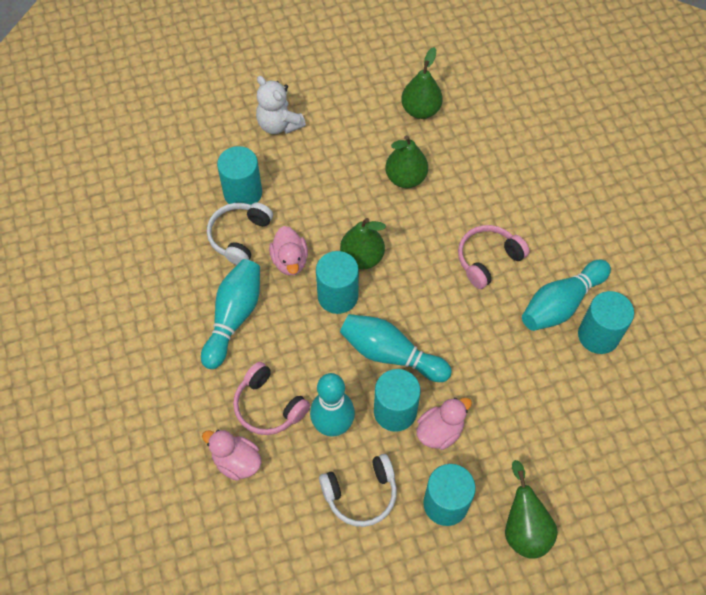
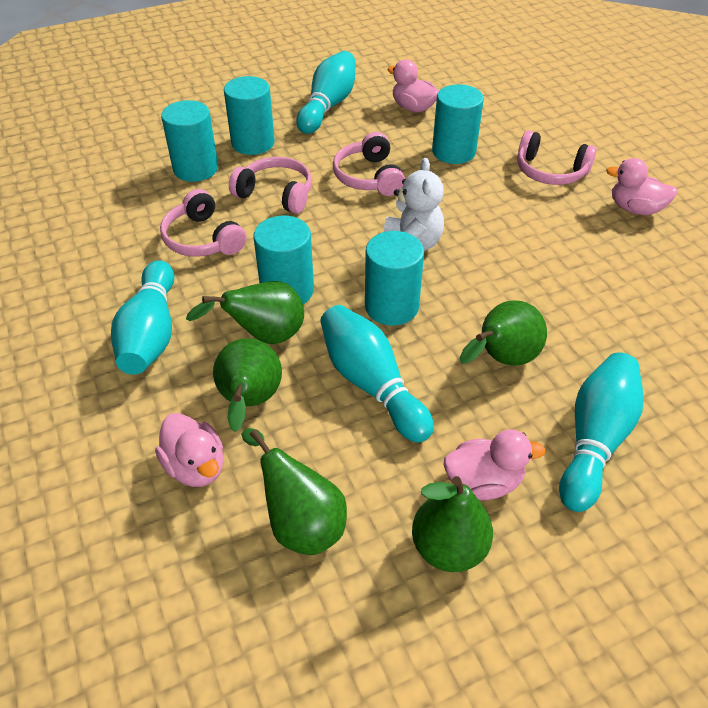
green pear: 4 -> 5
pink duck: 3 -> 4
pink headphones: 2 -> 4
white headphones: 2 -> 0

